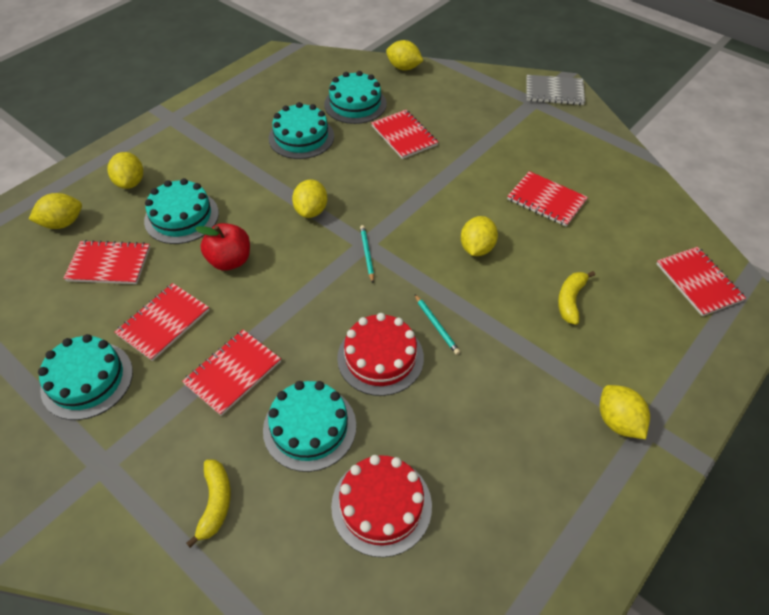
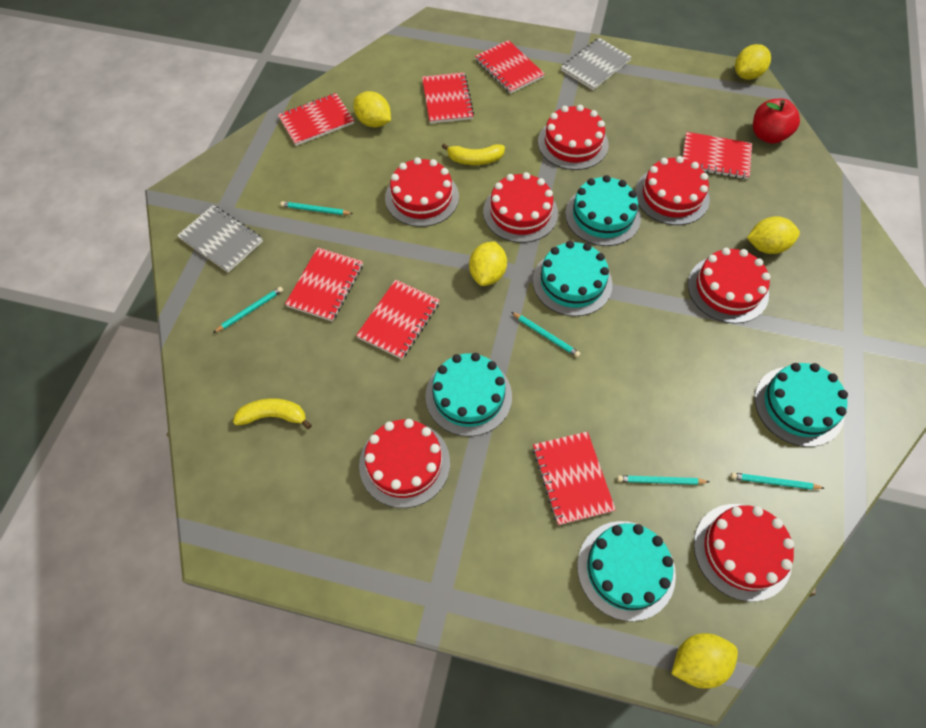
grey notebook: 1 -> 2
red cake: 2 -> 7
red notebook: 6 -> 7
turquoise pencil: 2 -> 5
yellow lemon: 6 -> 5

